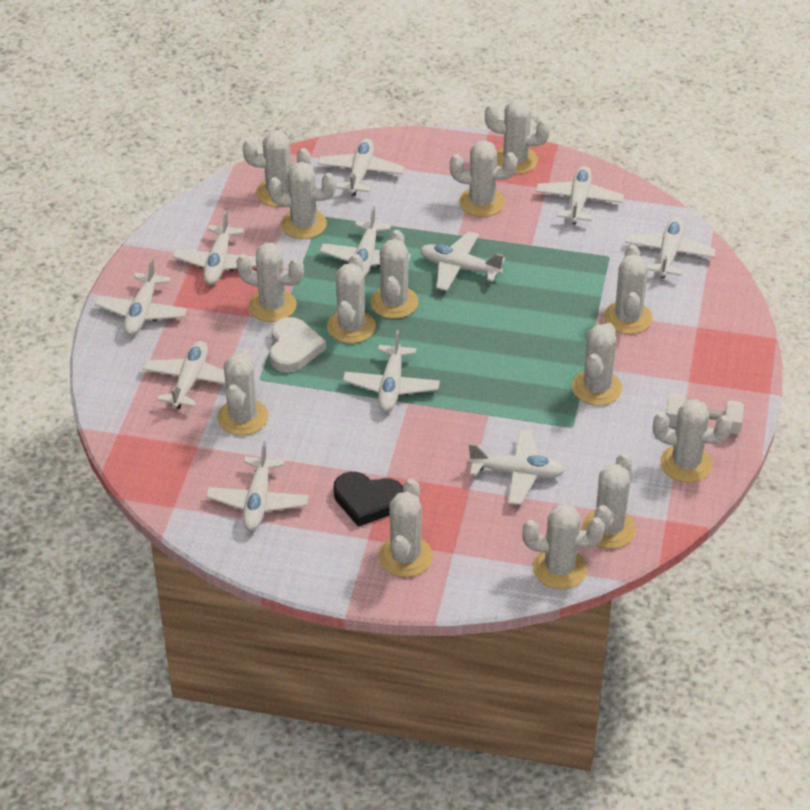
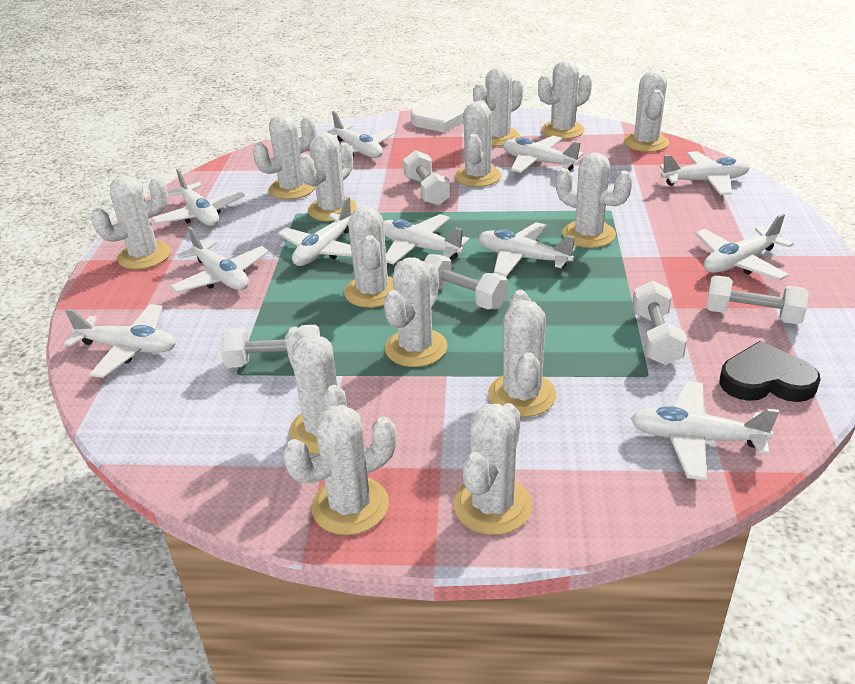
white dumbbell: 1 -> 5

